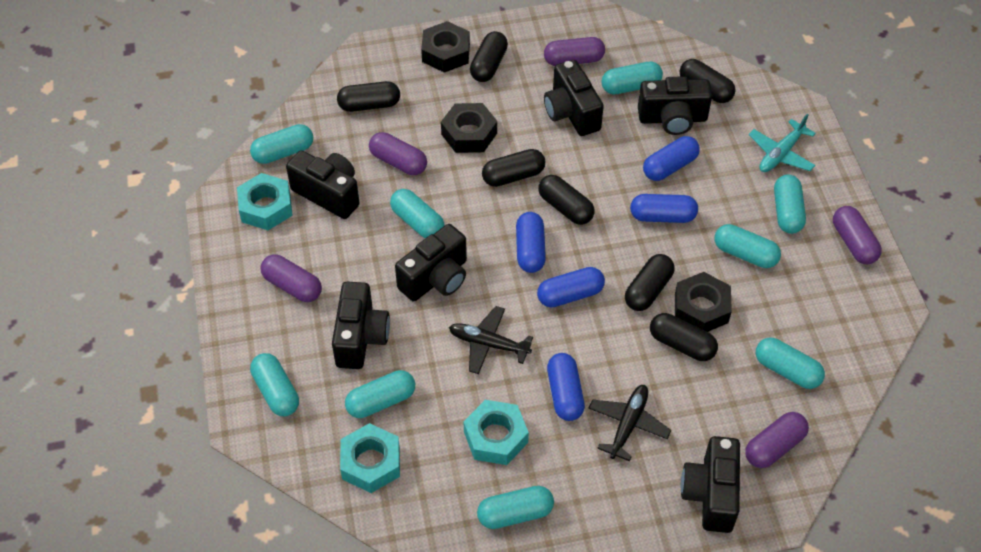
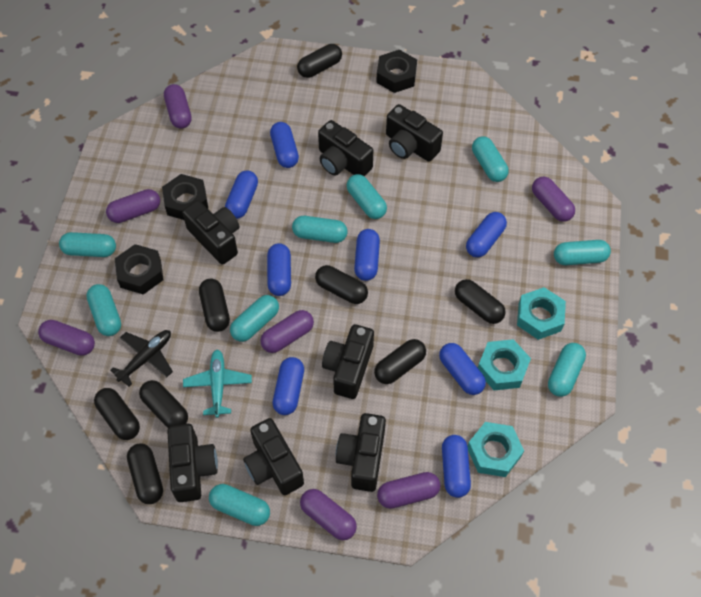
black camera: 6 -> 7
black capsule: 7 -> 8
black plane: 2 -> 1
blue capsule: 5 -> 8
purple capsule: 5 -> 7

